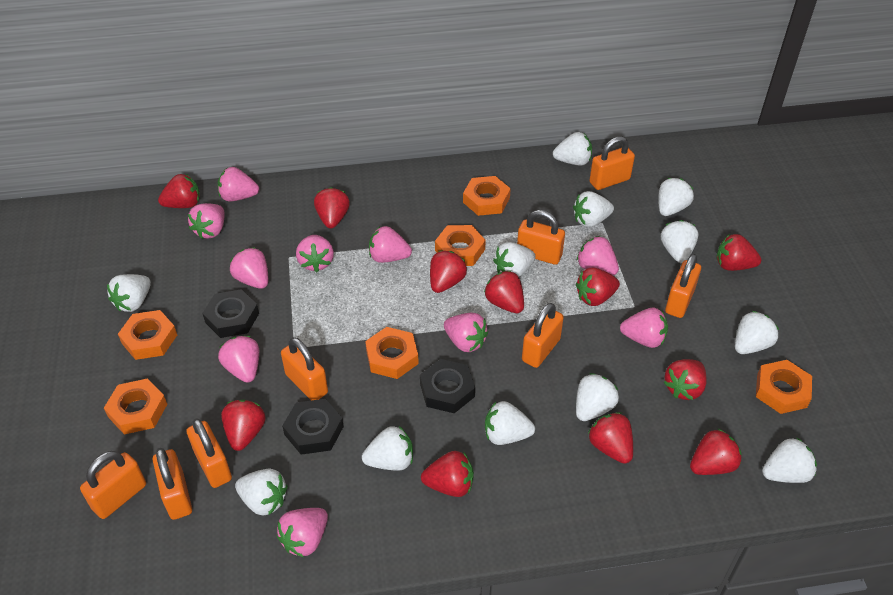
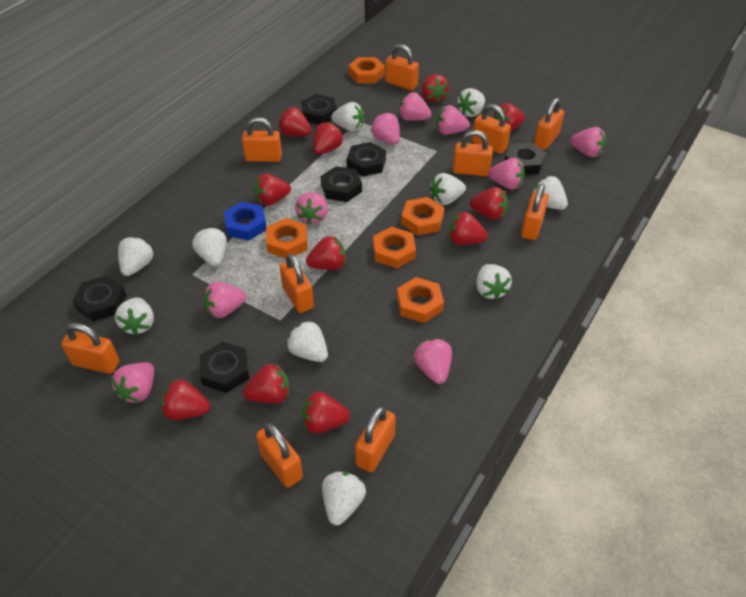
black nut: 3 -> 6
blue nut: 0 -> 1
orange nut: 6 -> 5
orange padlock: 8 -> 10
pink strawberry: 10 -> 9
white strawberry: 12 -> 10

